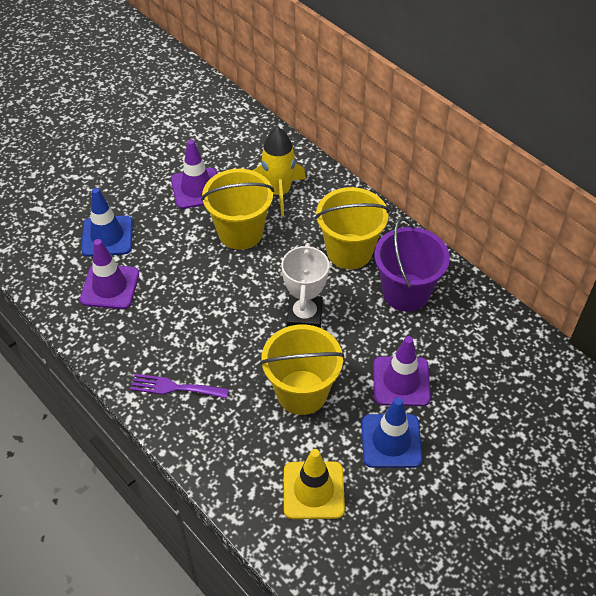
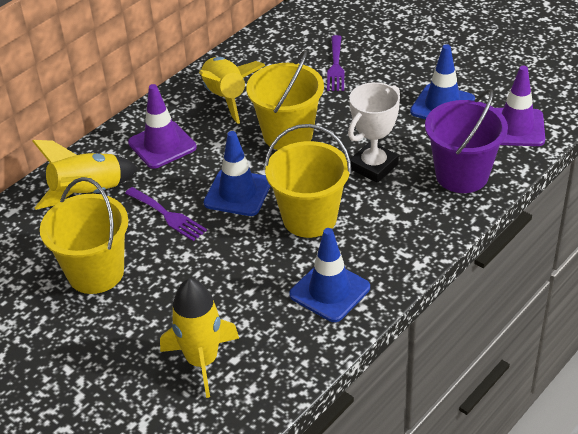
blue traffic cone: 2 -> 3
purple fork: 1 -> 2
purple traffic cone: 3 -> 2
yellow rocket: 1 -> 3
yellow traffic cone: 1 -> 0

